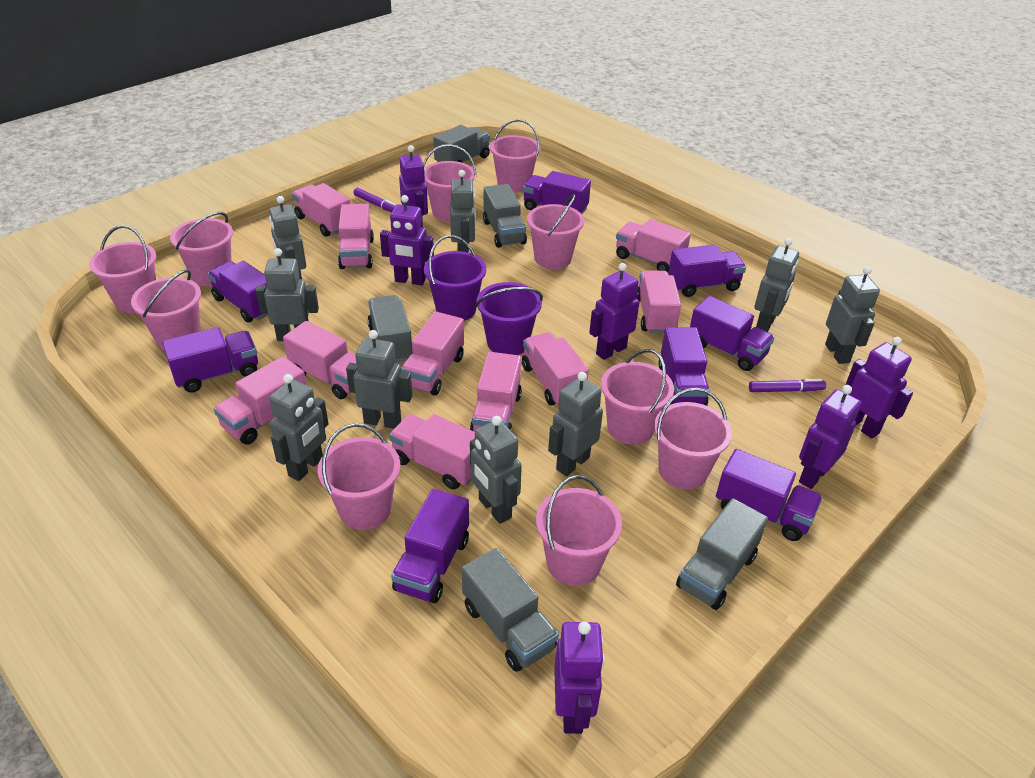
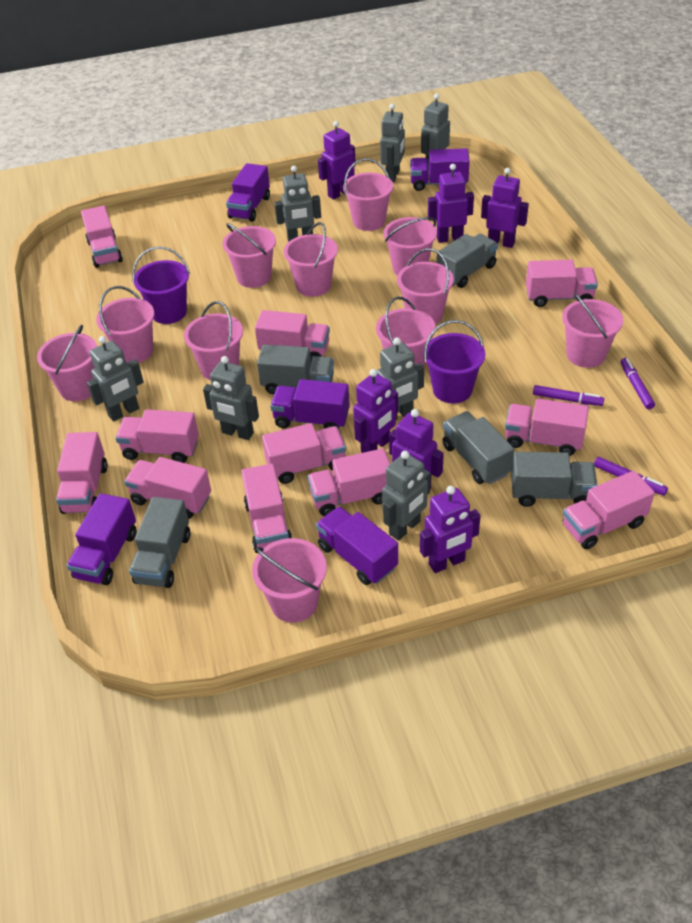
grey robot: 9 -> 7
pink bucket: 10 -> 11
pink truck: 10 -> 11
purple marker: 2 -> 3
purple truck: 8 -> 5

